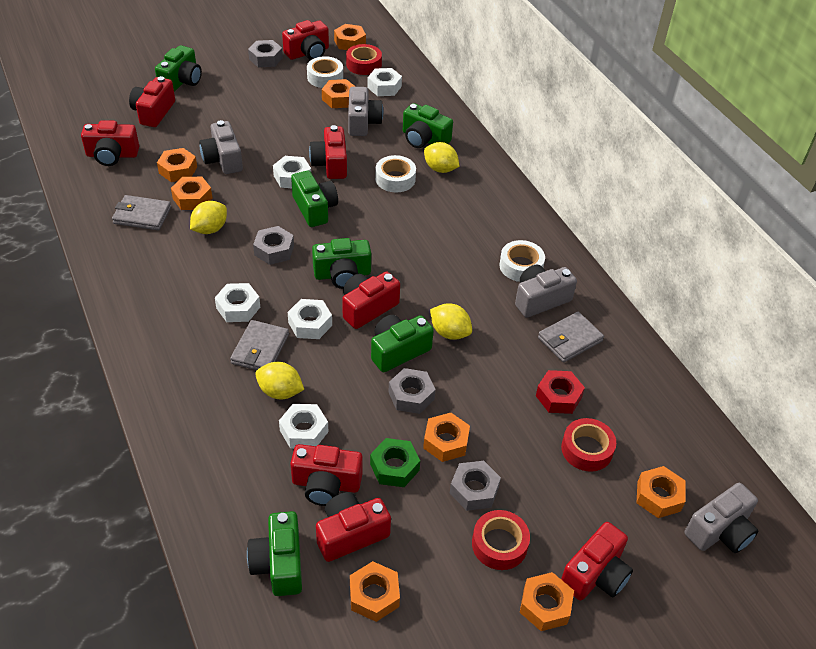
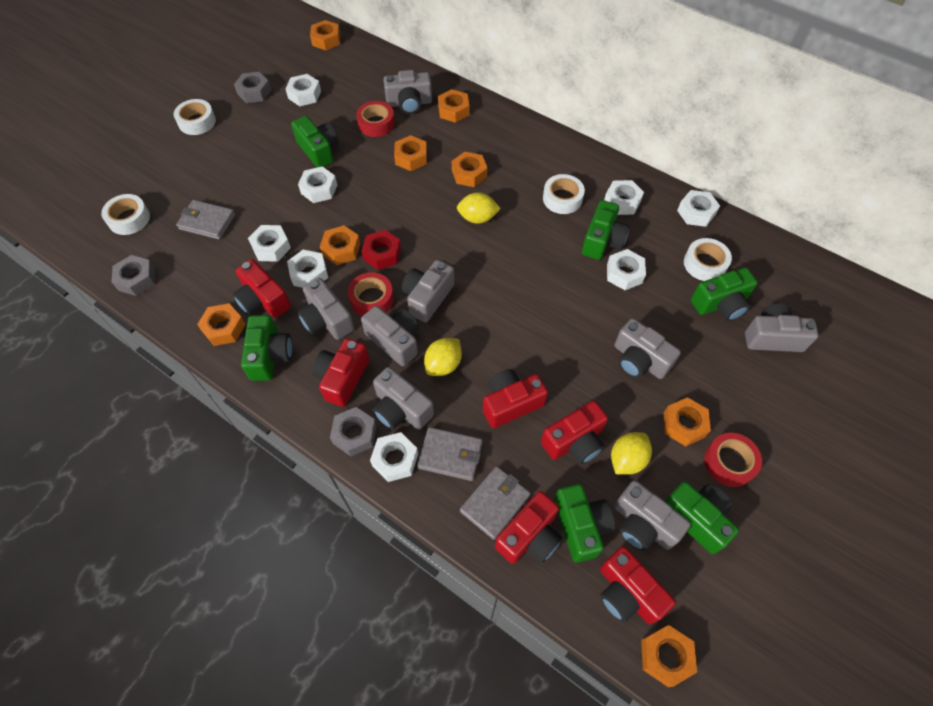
green nut: 1 -> 0
grey camera: 4 -> 8
grey nut: 4 -> 3
red camera: 8 -> 6
white nut: 5 -> 8
white tape: 3 -> 4
yellow lemon: 4 -> 3

